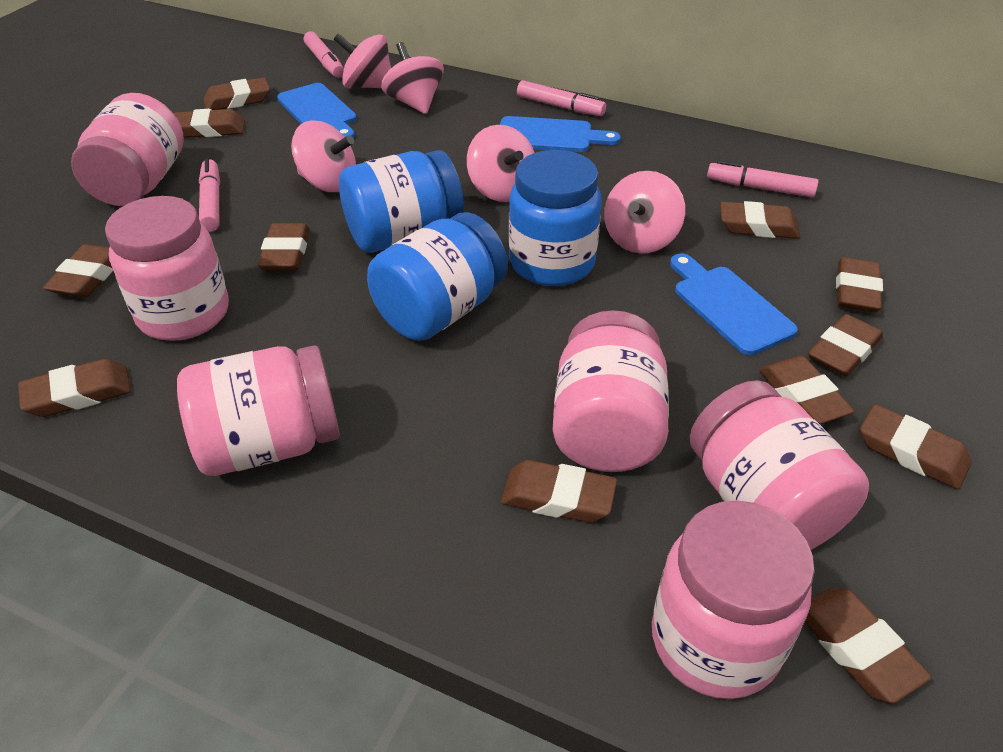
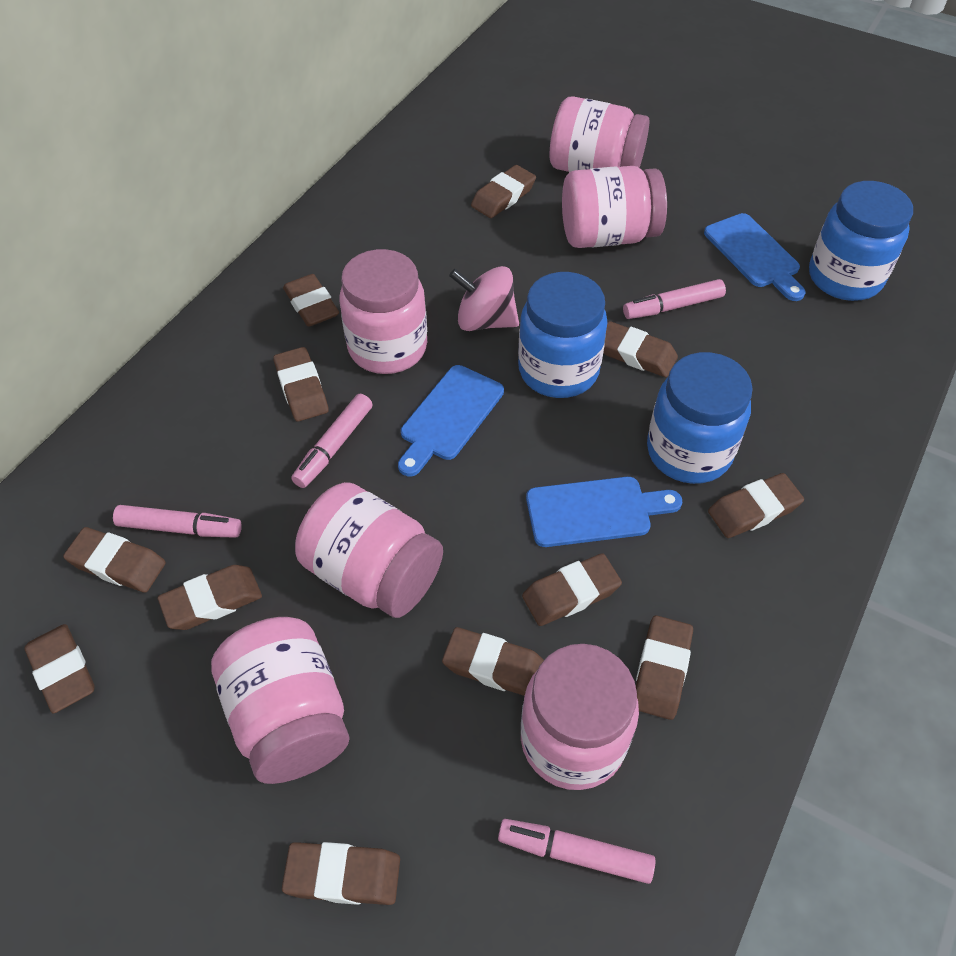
pink spinning top: 5 -> 1

